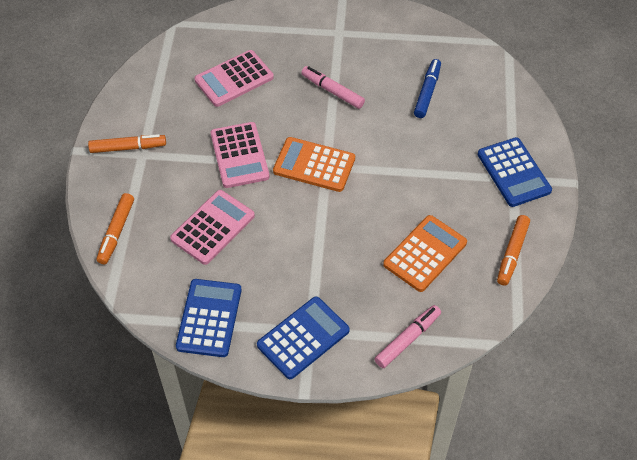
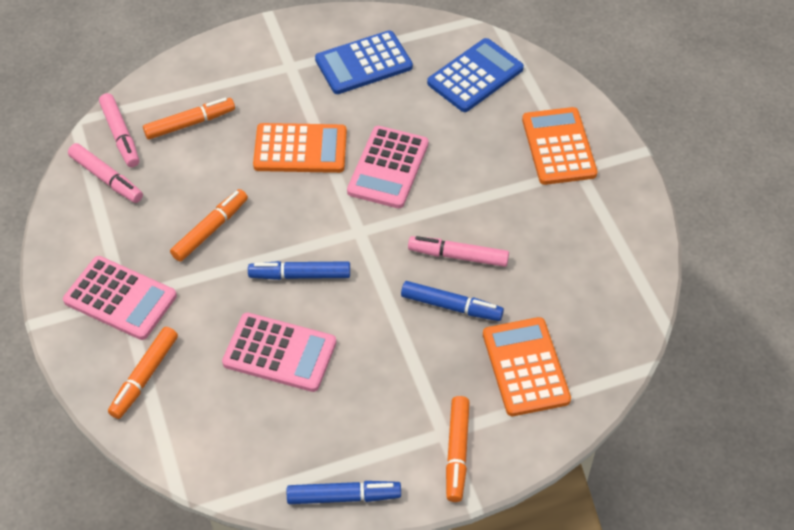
blue calculator: 3 -> 2
blue marker: 1 -> 3
orange calculator: 2 -> 3
orange marker: 3 -> 4
pink marker: 2 -> 3

